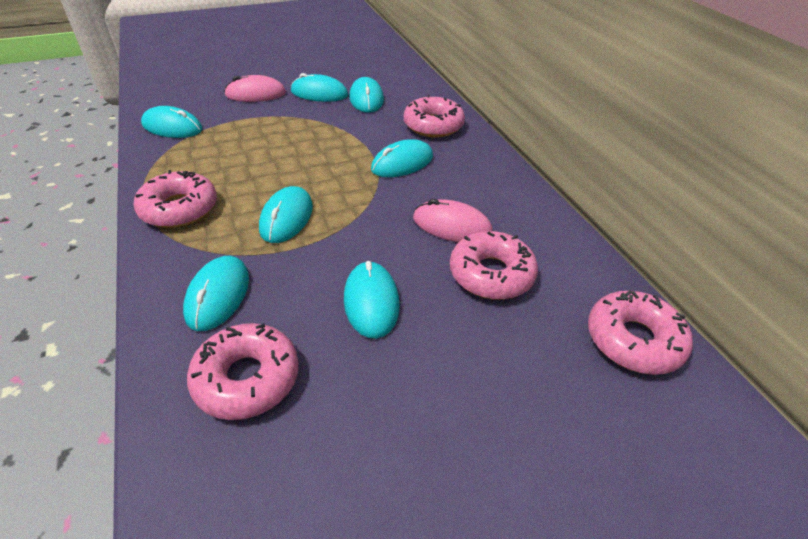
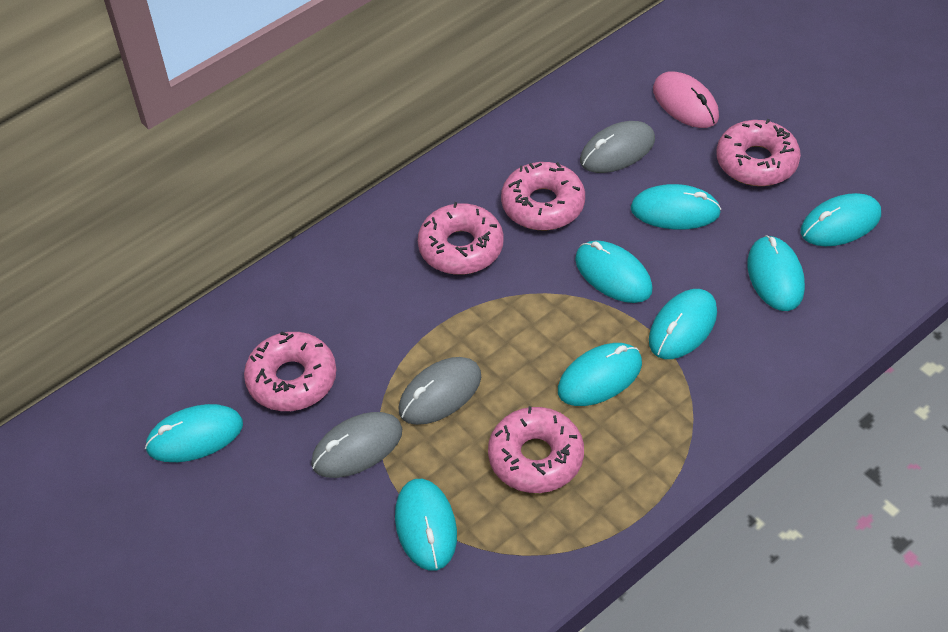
grey mouse: 0 -> 3
pink mouse: 2 -> 1
turquoise mouse: 7 -> 8

